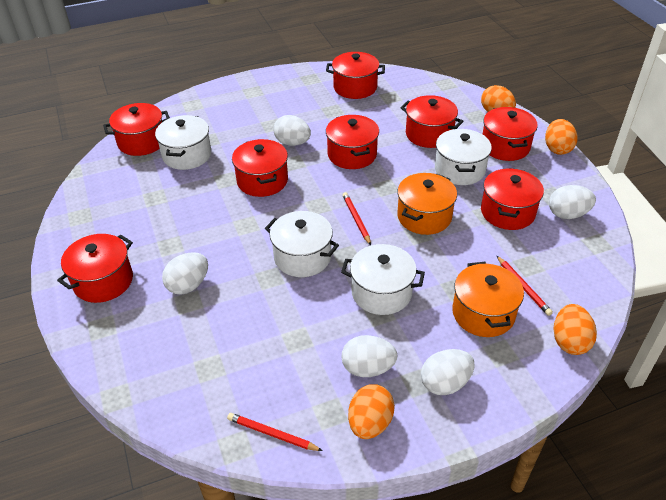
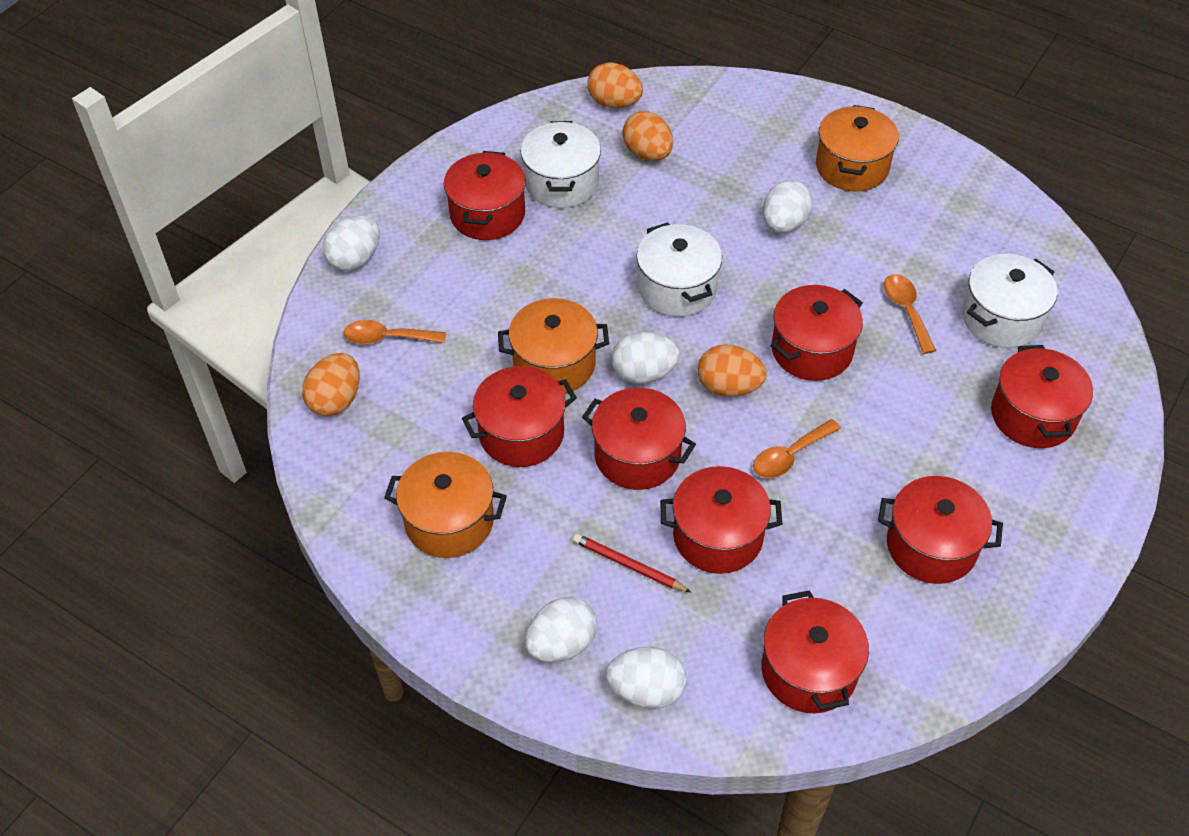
orange pot: 2 -> 3
orange spoon: 0 -> 3
red pencil: 3 -> 1
white pot: 4 -> 3

